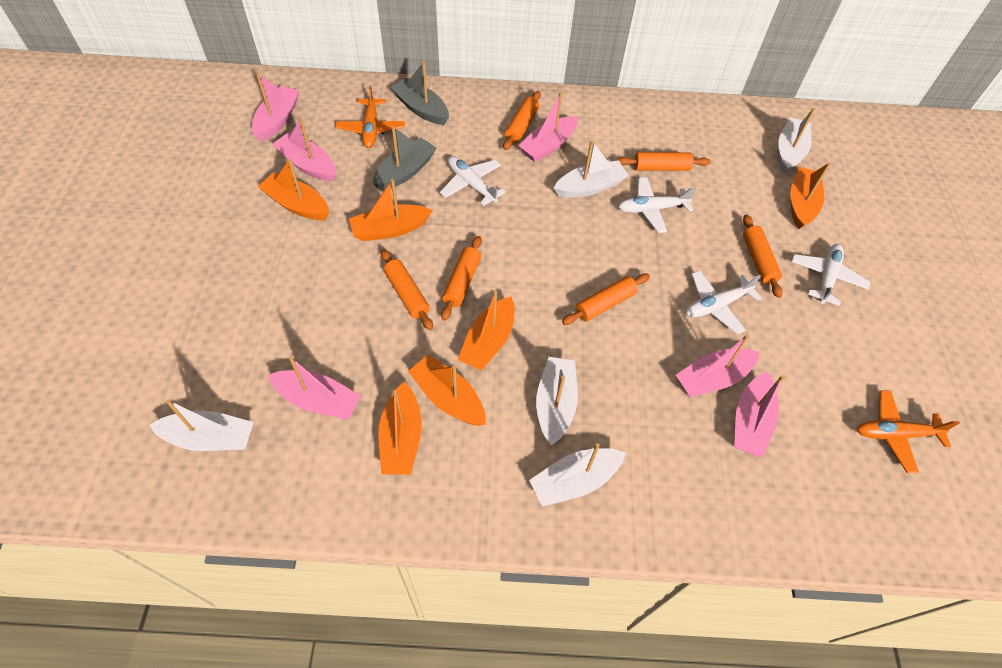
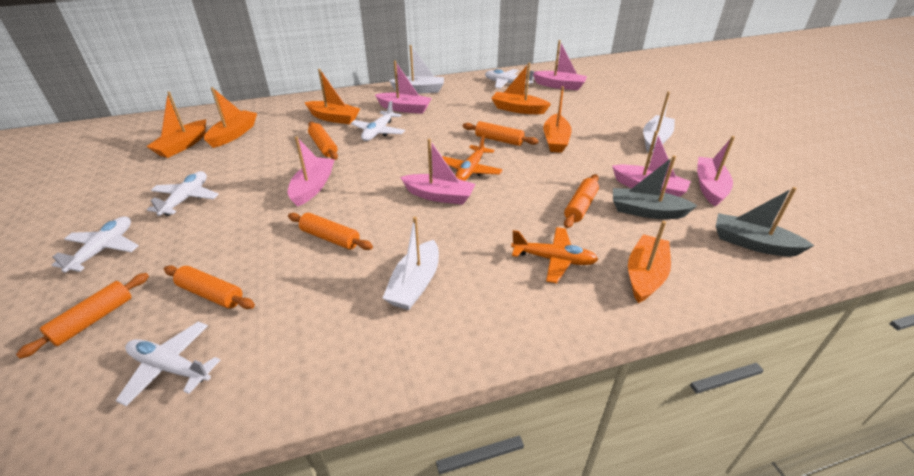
white boat: 5 -> 3
white plane: 4 -> 5

